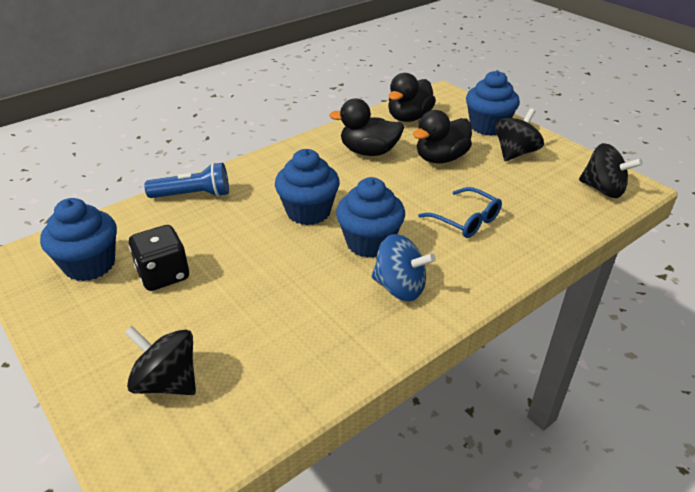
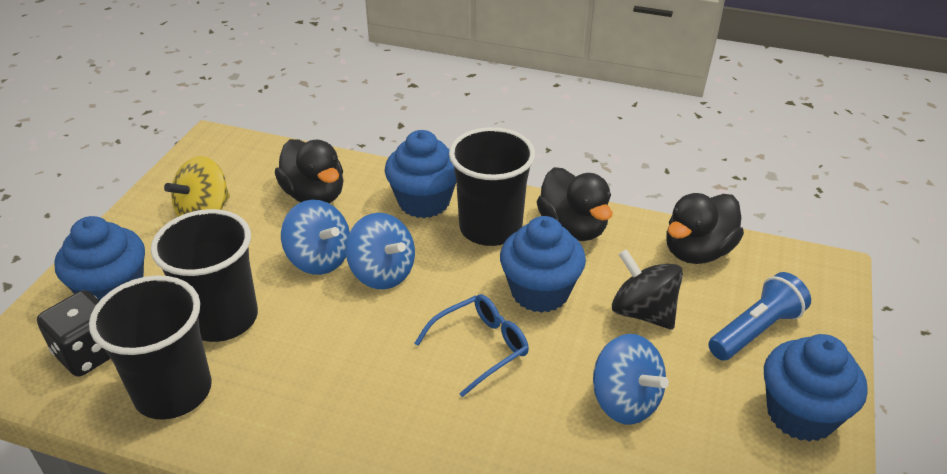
black cup: 0 -> 3
black spinning top: 3 -> 1
blue spinning top: 1 -> 3
yellow spinning top: 0 -> 1

